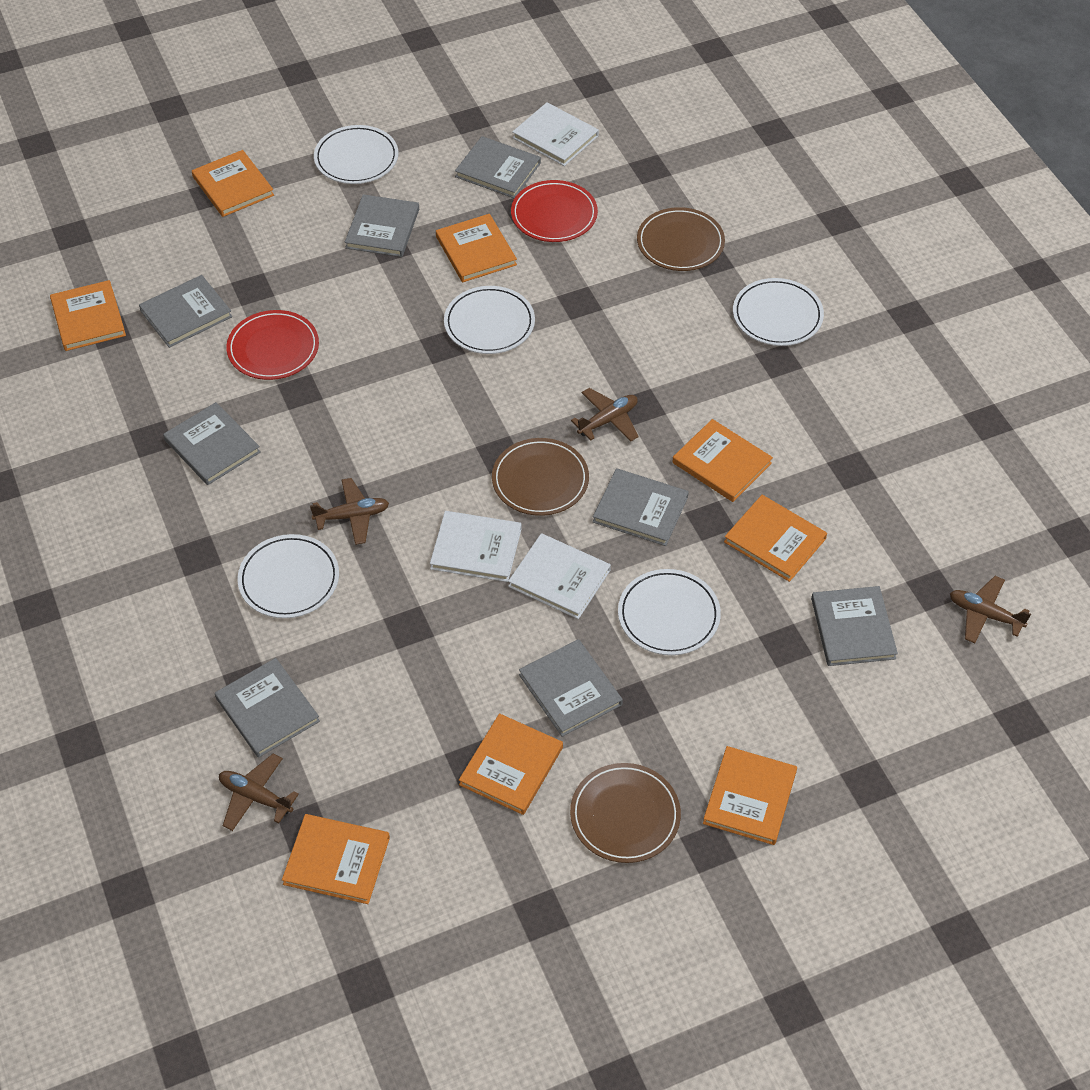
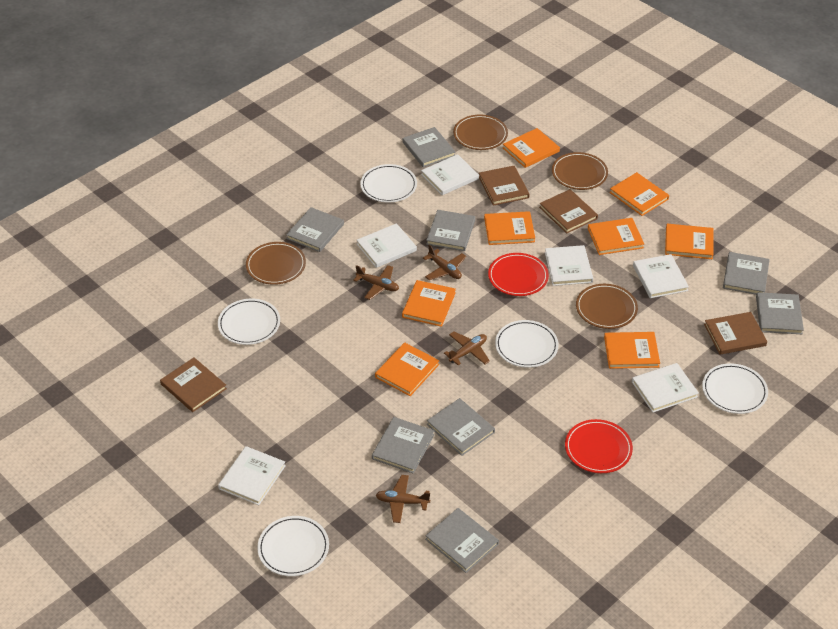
brown book: 0 -> 4
brown plate: 3 -> 4
white book: 3 -> 6

